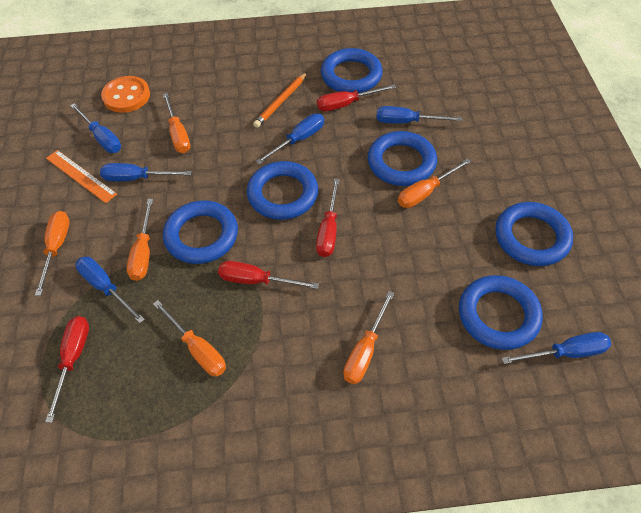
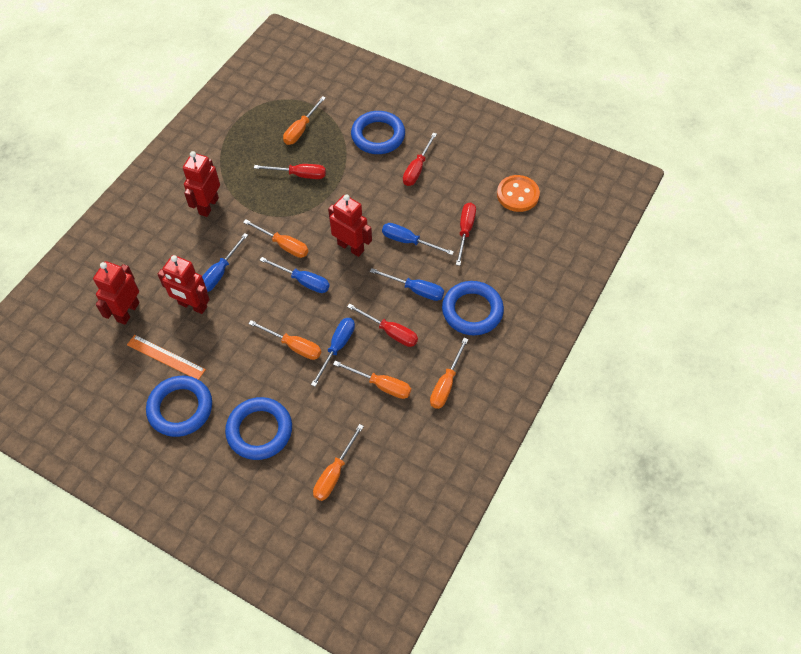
blue ring: 6 -> 4
blue screwdriver: 6 -> 5
orange pencil: 1 -> 0
red robot: 0 -> 4

